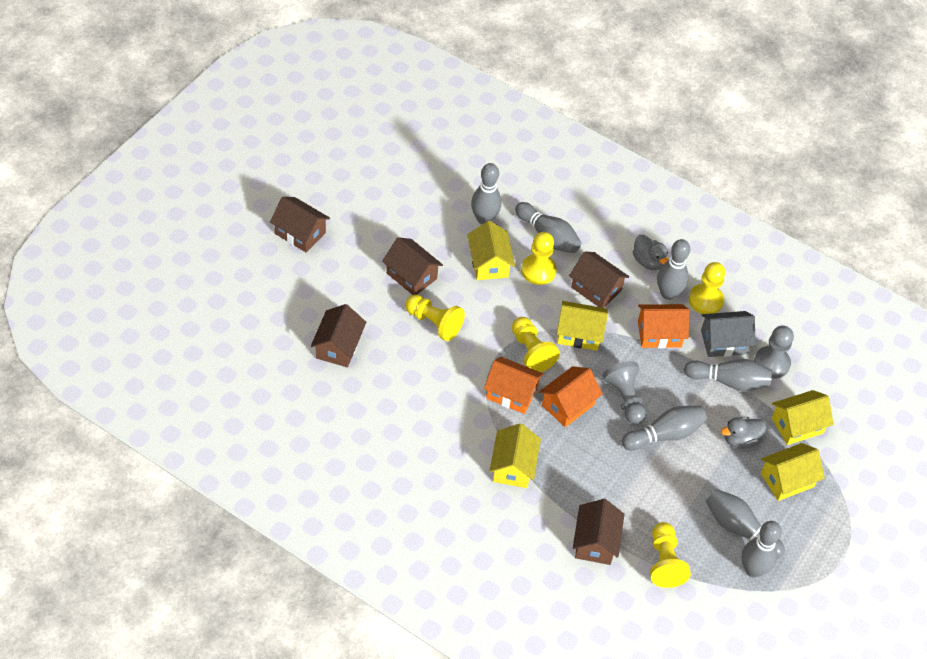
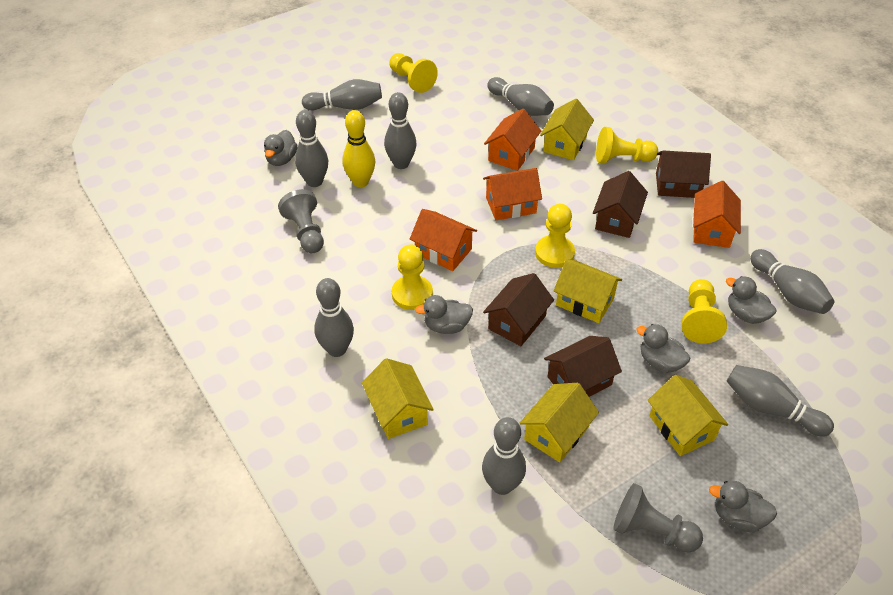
brown house: 5 -> 4
grey bowling pin: 7 -> 8
grey duck: 2 -> 5
grey house: 1 -> 0
orange house: 3 -> 4
yellow bowling pin: 0 -> 1

